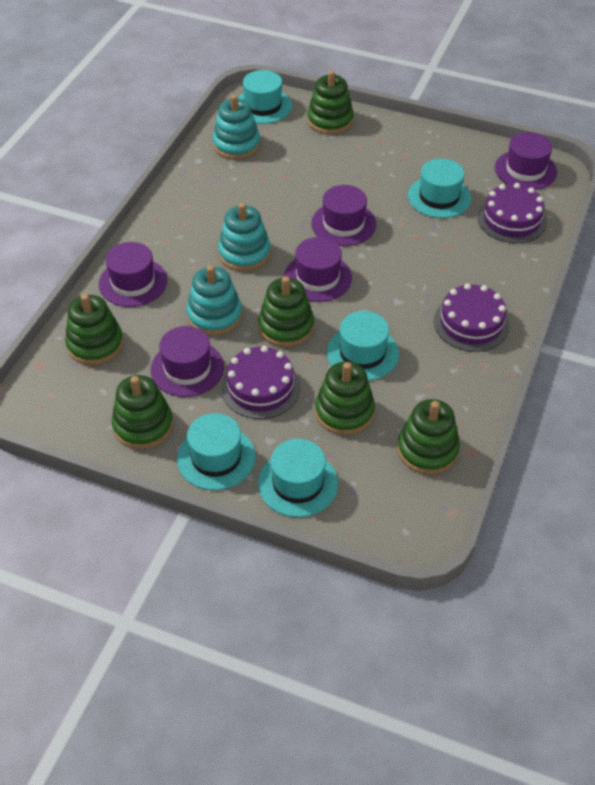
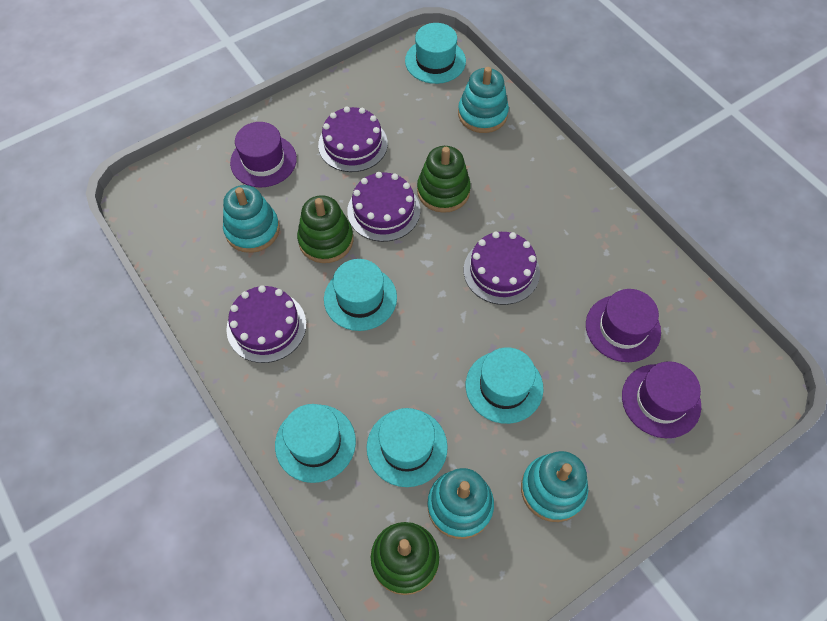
green stacking toy: 6 -> 3
purple cake: 3 -> 4
purple hat: 5 -> 3
turquoise stacking toy: 3 -> 4

